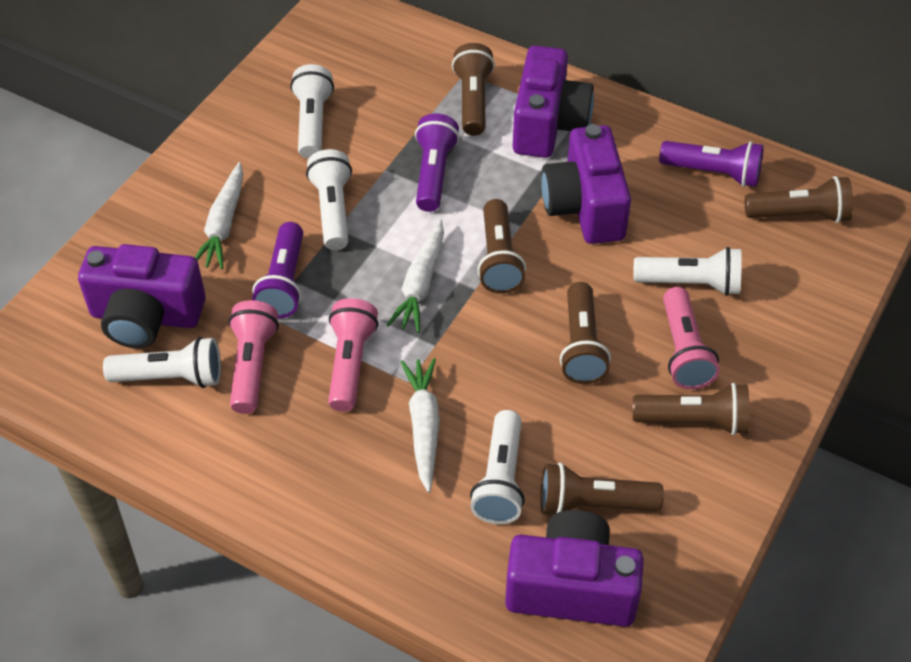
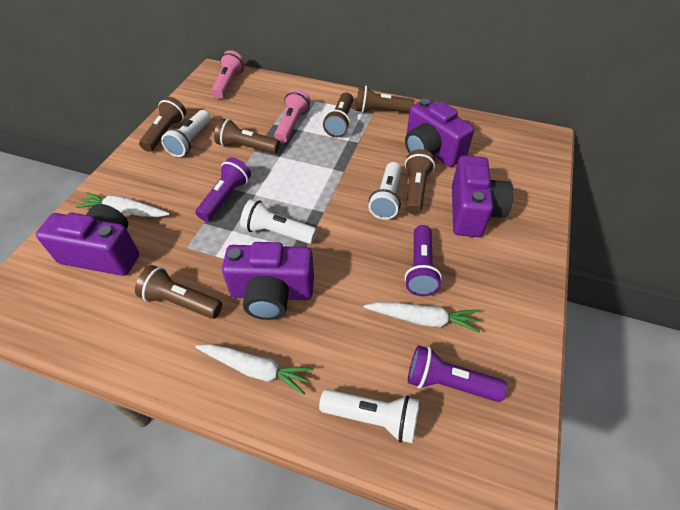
pink flashlight: 3 -> 2
white flashlight: 5 -> 4

